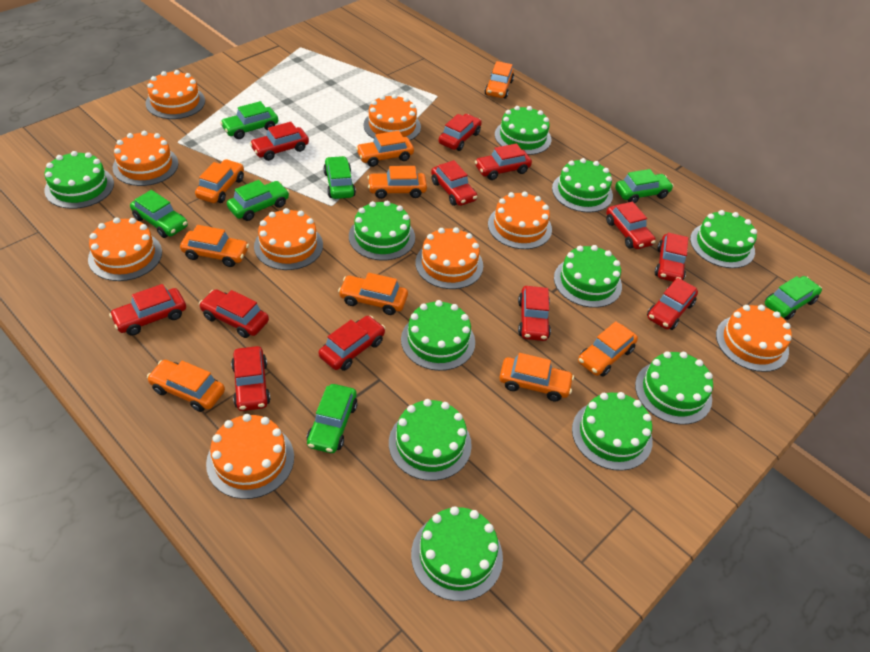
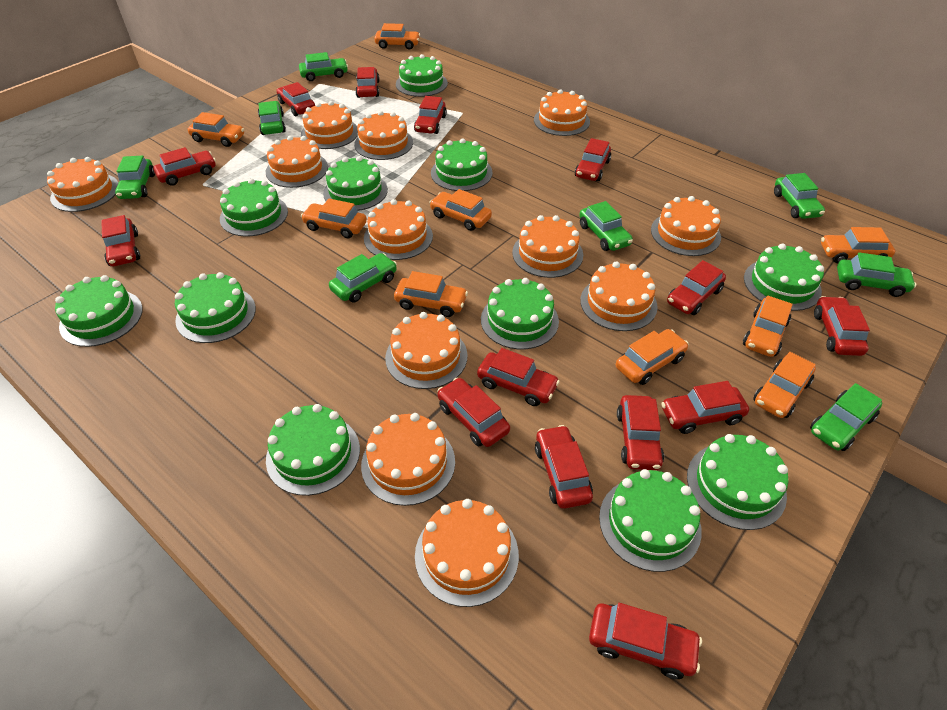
green car: 7 -> 8
orange cake: 9 -> 12
red car: 12 -> 14

